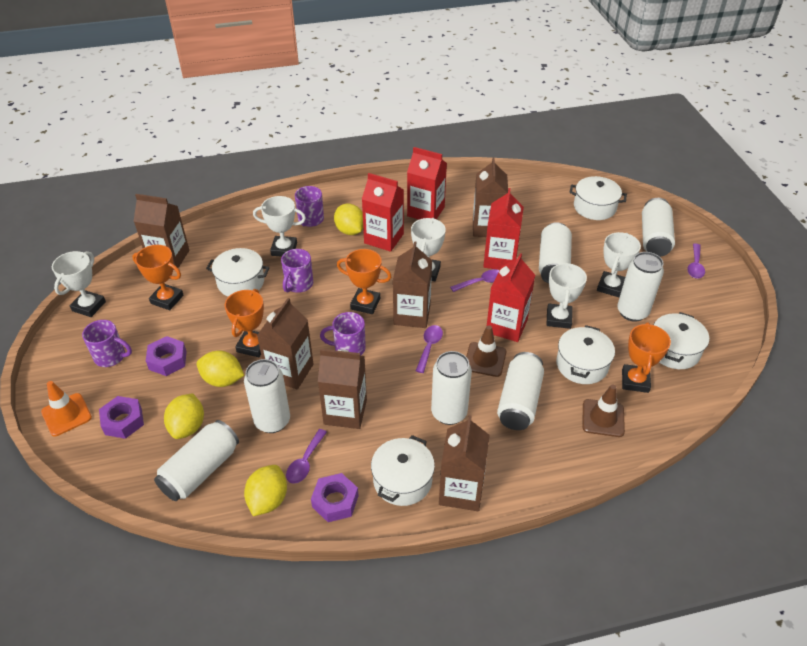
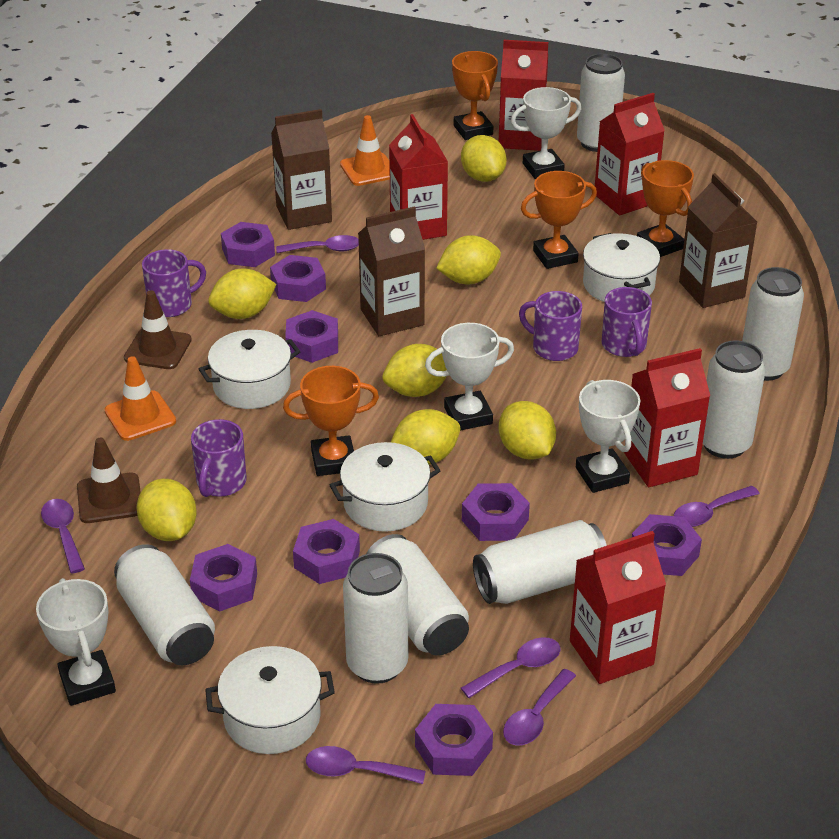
brown carton: 6 -> 3
orange traffic cone: 1 -> 2
purple nut: 3 -> 8
purple spoon: 4 -> 6
red carton: 4 -> 5
white pot: 5 -> 4
white trophy: 5 -> 4
yellow lemon: 4 -> 7

